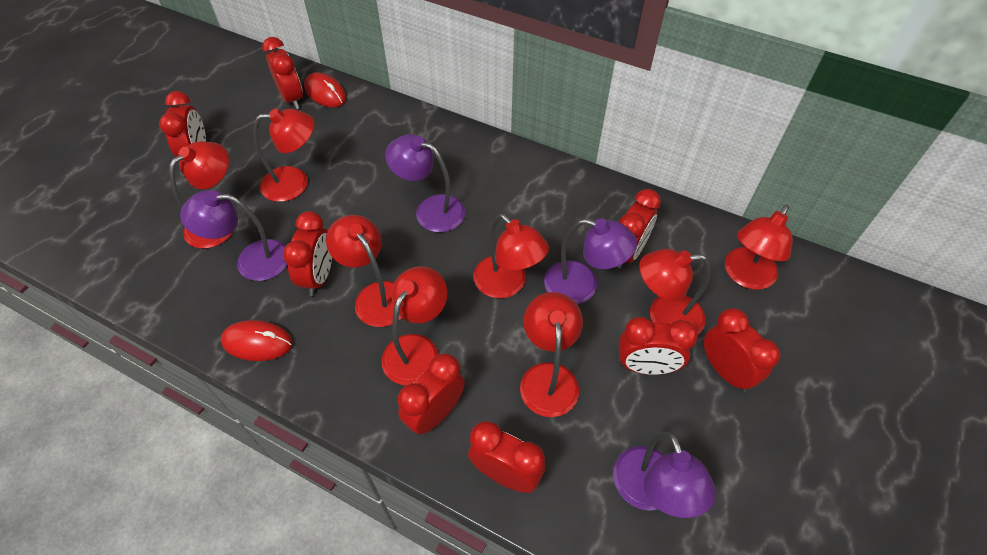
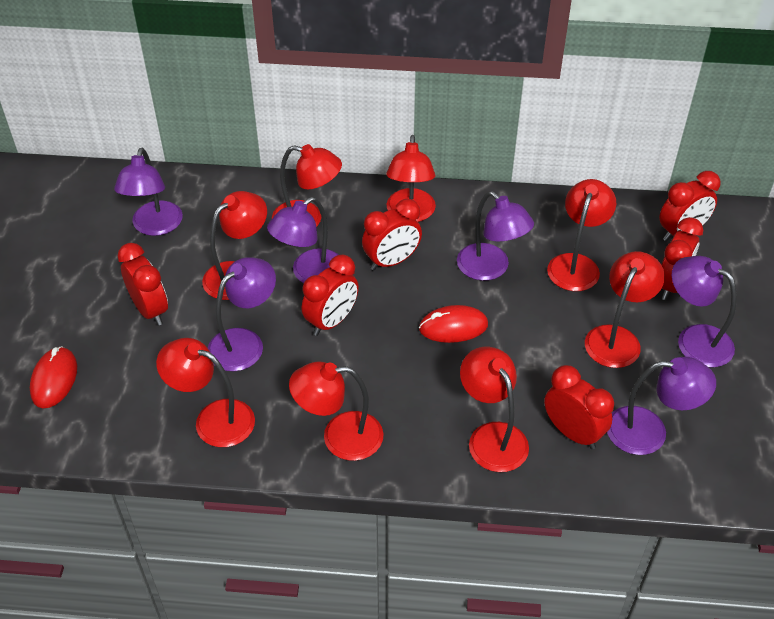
purple lamp: 4 -> 6
red clock: 8 -> 6

